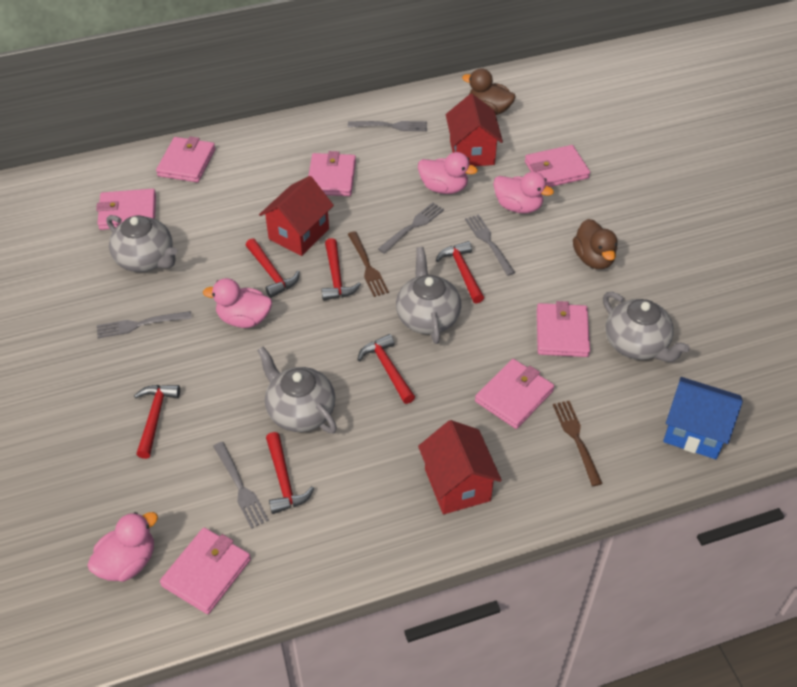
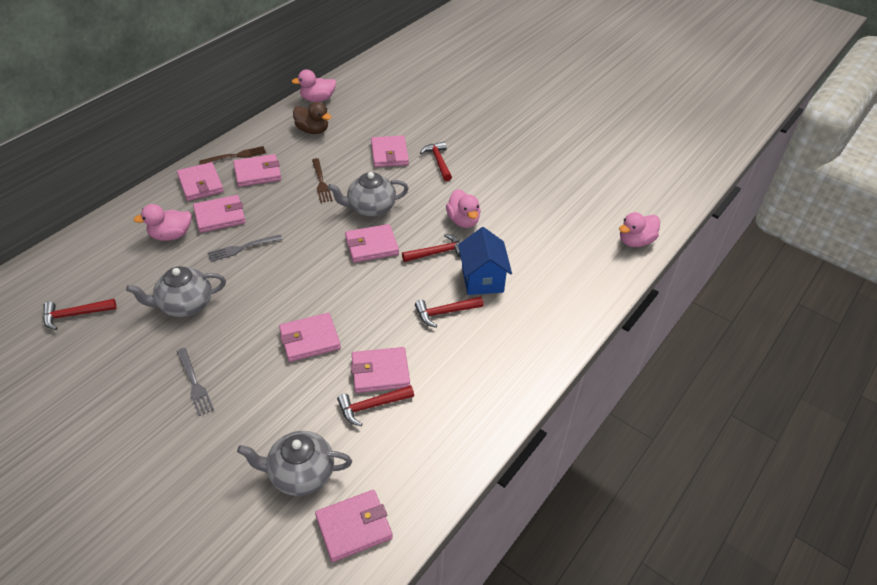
brown duck: 2 -> 1
grey fork: 5 -> 2
grey teapot: 4 -> 3
pink wallet: 7 -> 8
red hammer: 6 -> 5
red house: 3 -> 0

